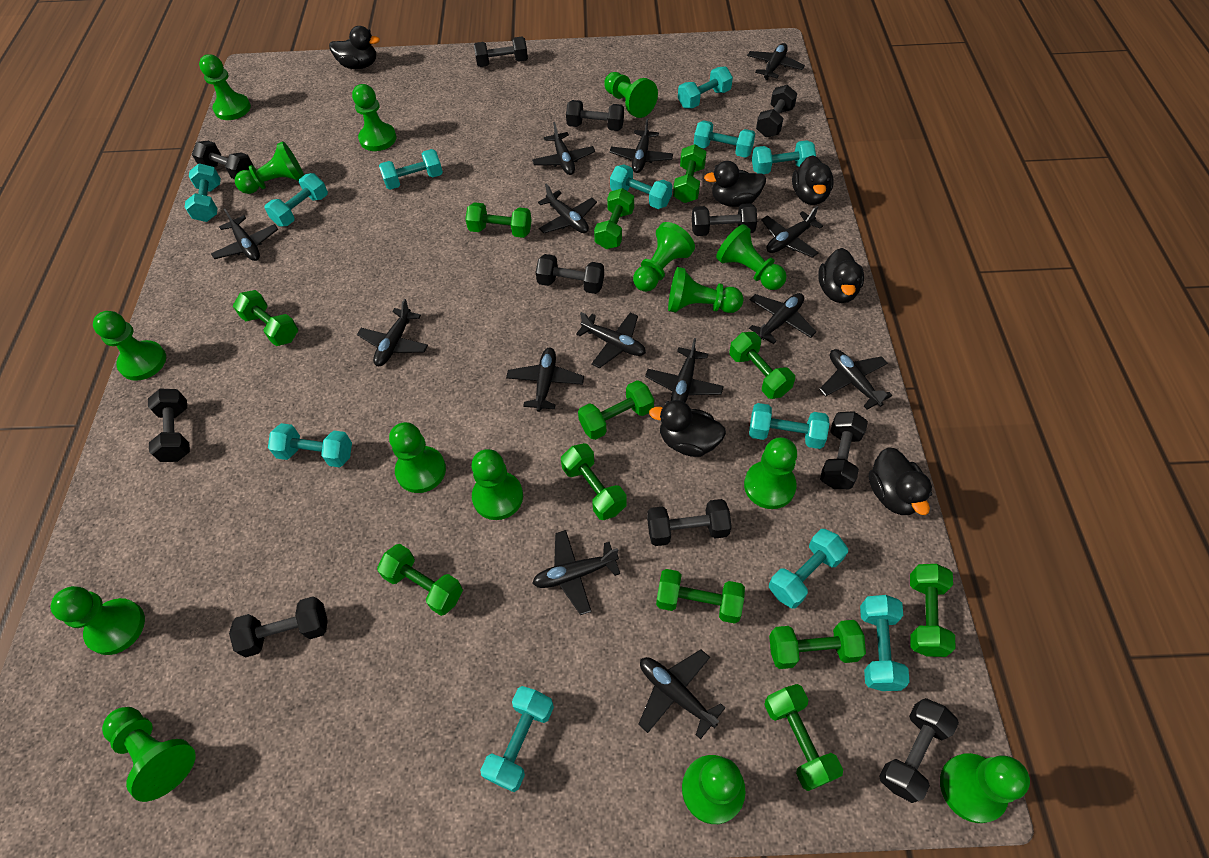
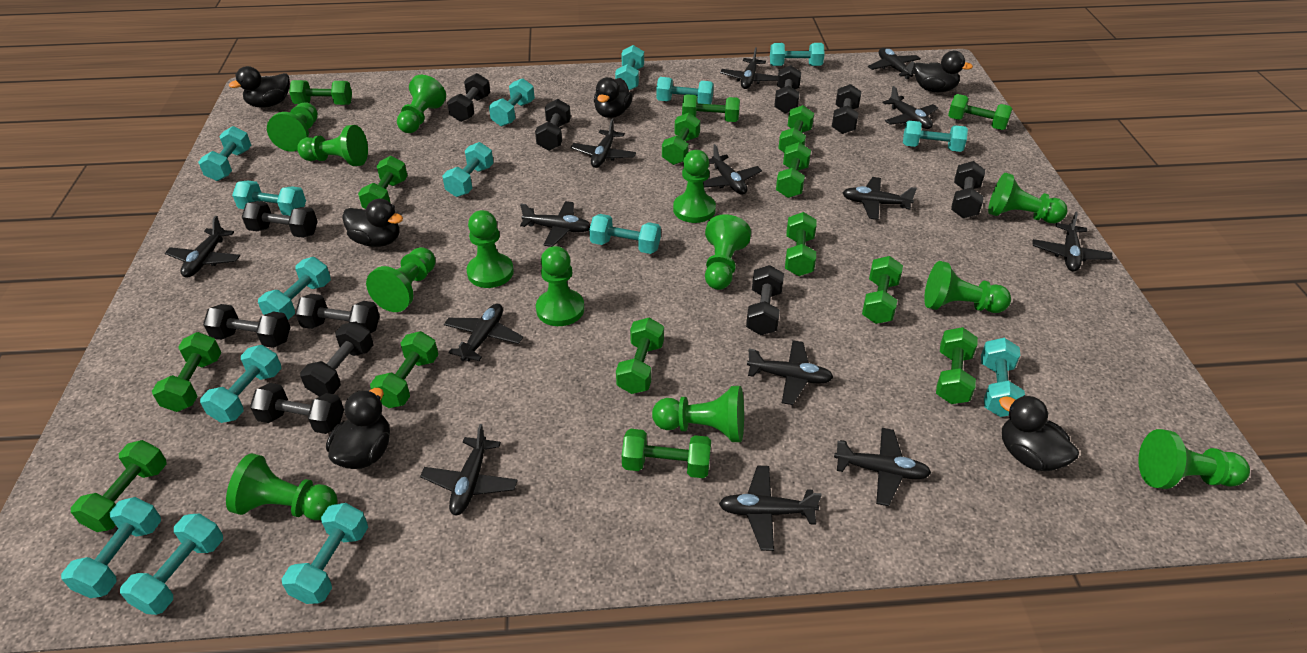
green dumbbell: 12 -> 15
green pawn: 15 -> 13
turquoise dumbbell: 12 -> 15

